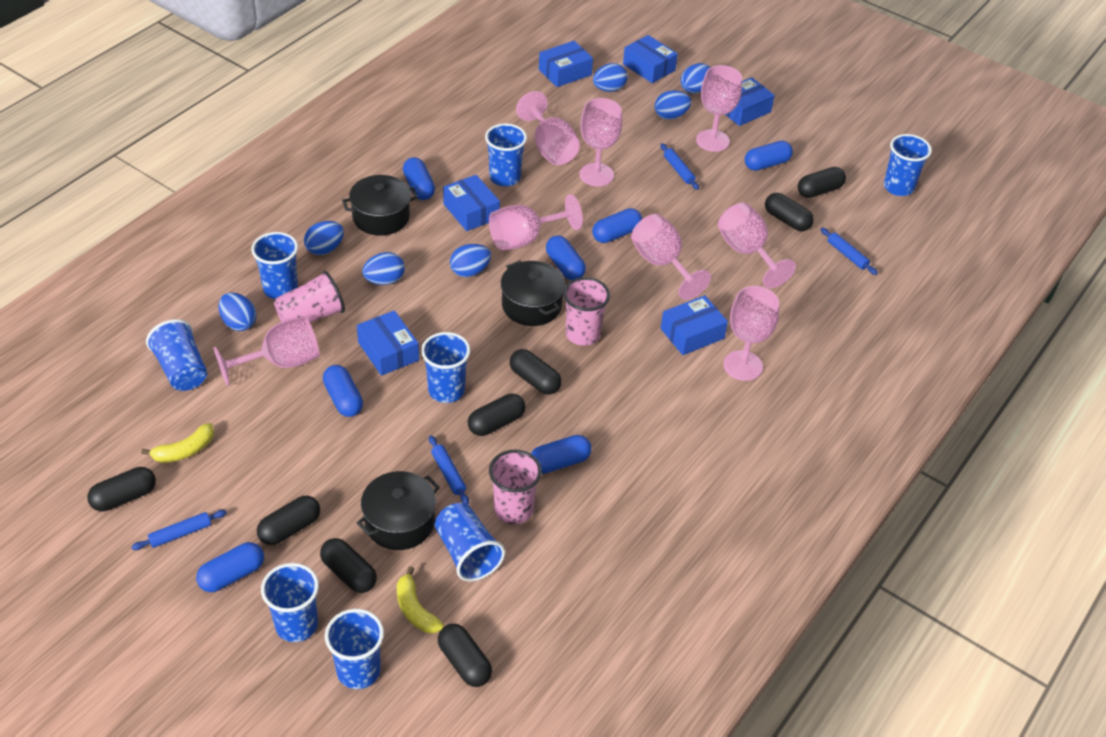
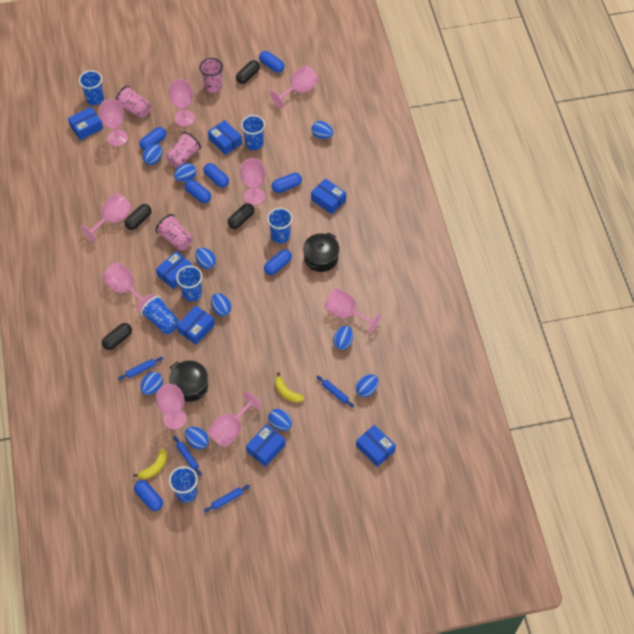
black capsule: 8 -> 4
black pot: 3 -> 2
blue box: 6 -> 7
blue cup: 8 -> 6
blue egg: 7 -> 10
pink cup: 3 -> 4
pink goblet: 8 -> 9

